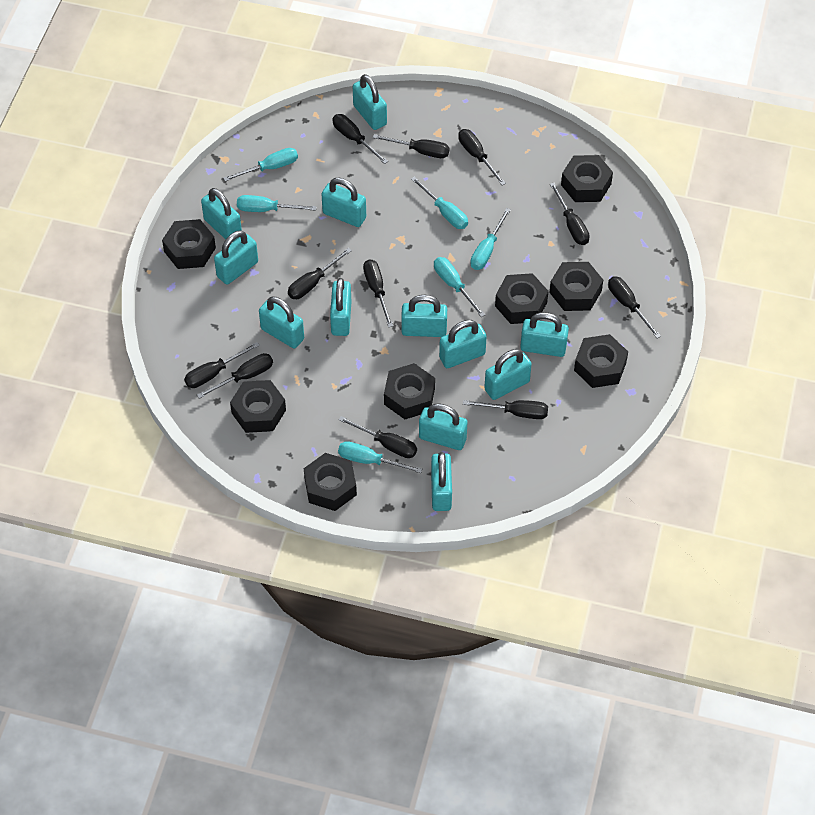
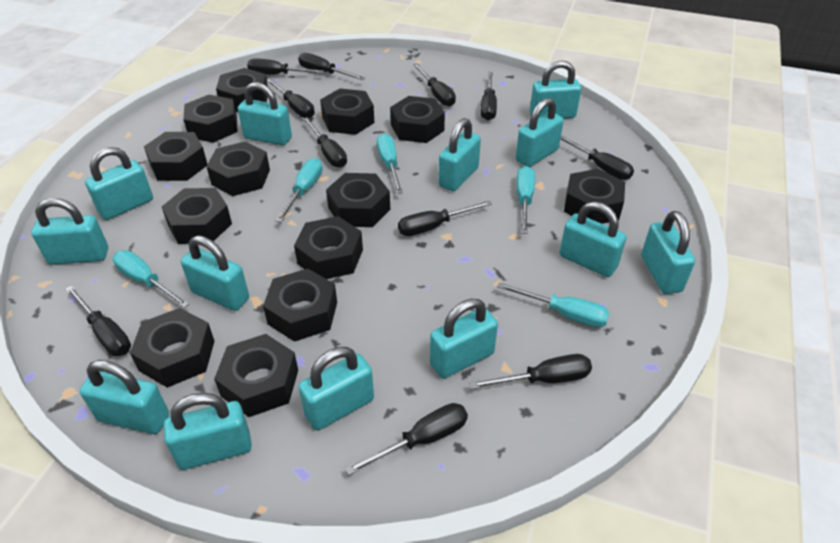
black nut: 8 -> 13
turquoise padlock: 12 -> 13
turquoise screwdriver: 6 -> 5

